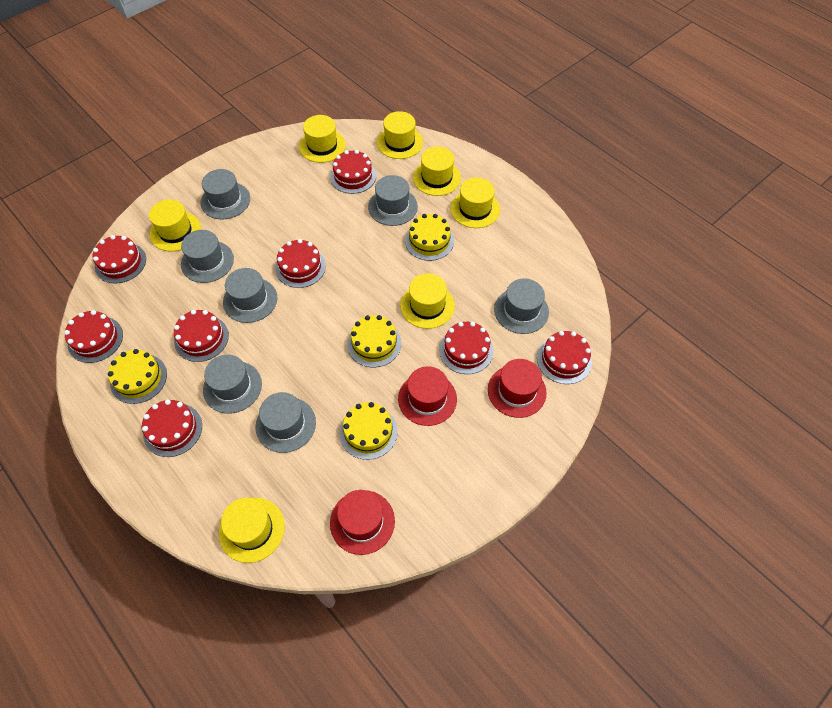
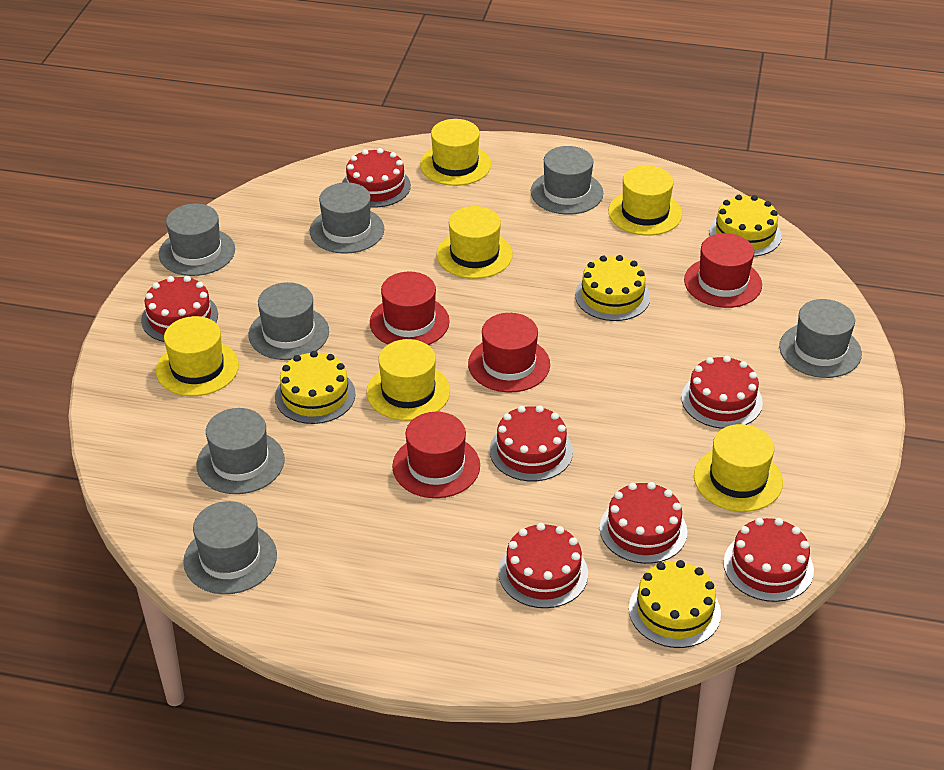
red cake: 8 -> 7
red hat: 3 -> 4
yellow hat: 7 -> 6

